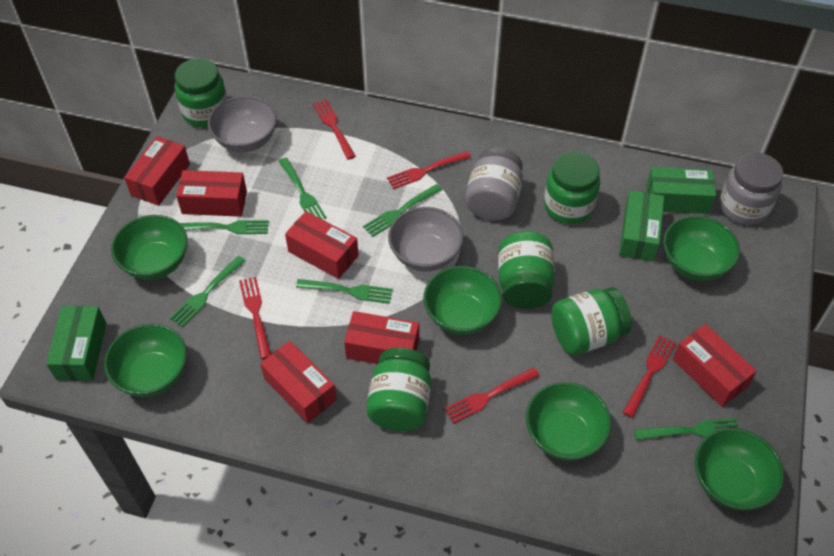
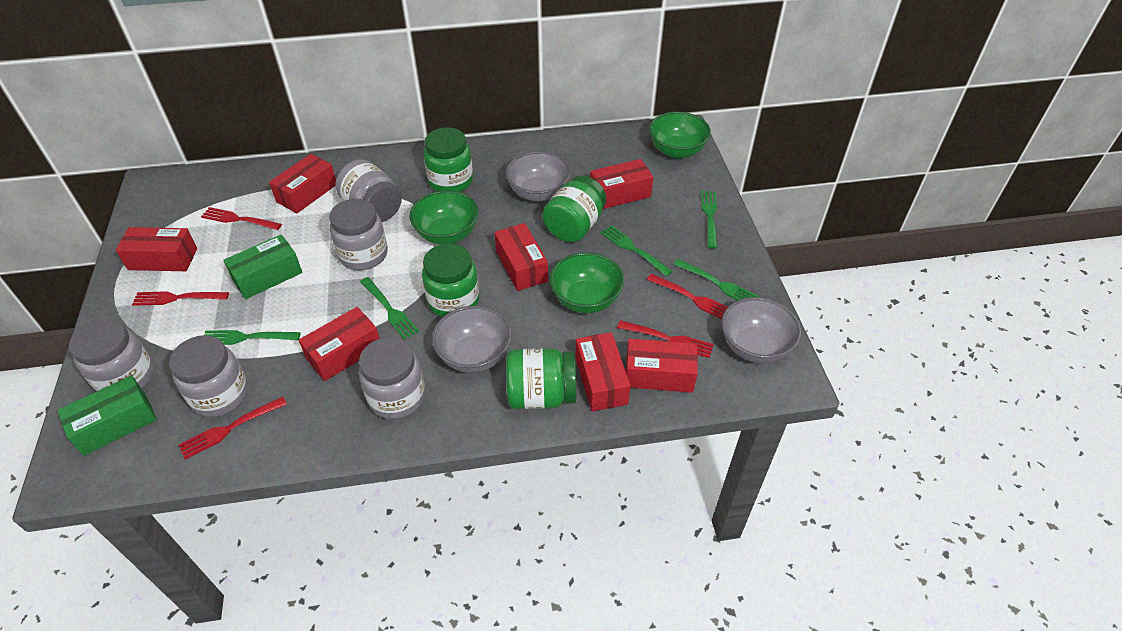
green bowl: 6 -> 3
green box: 3 -> 2
green fork: 6 -> 5
green jar: 5 -> 4
grey bowl: 2 -> 3
grey jar: 2 -> 5
red box: 6 -> 7

